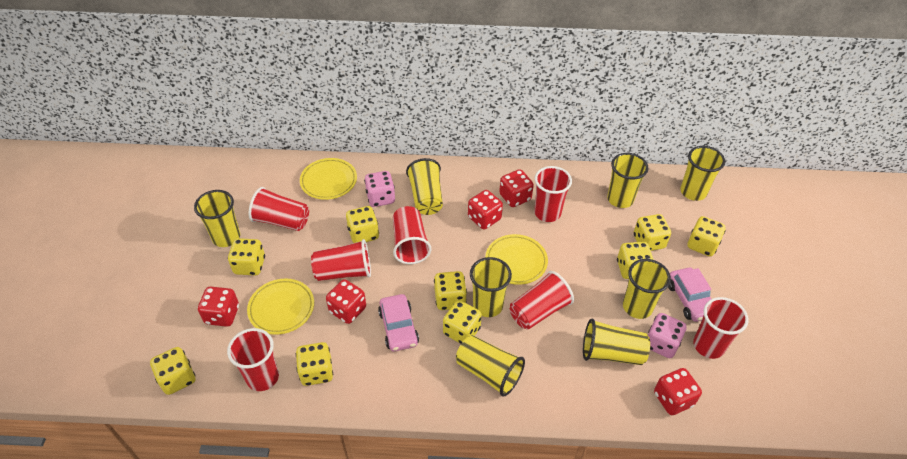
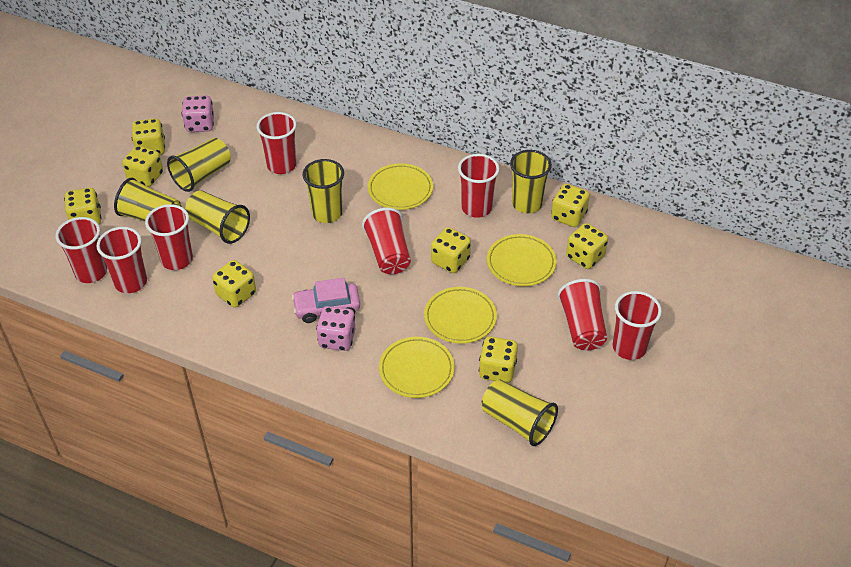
pink car: 2 -> 1
red cup: 7 -> 8
red dice: 5 -> 0
yellow cup: 8 -> 6
yellow dice: 9 -> 8
yellow plate: 3 -> 4

